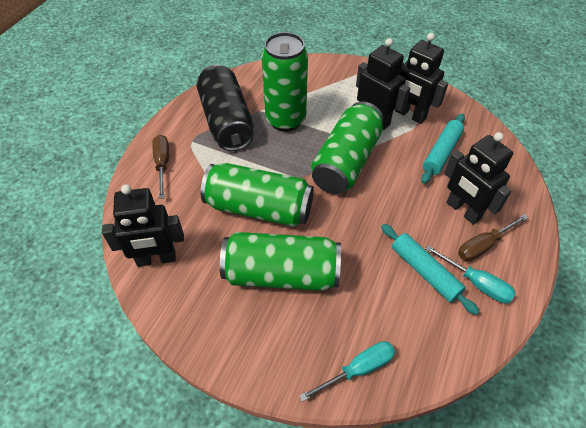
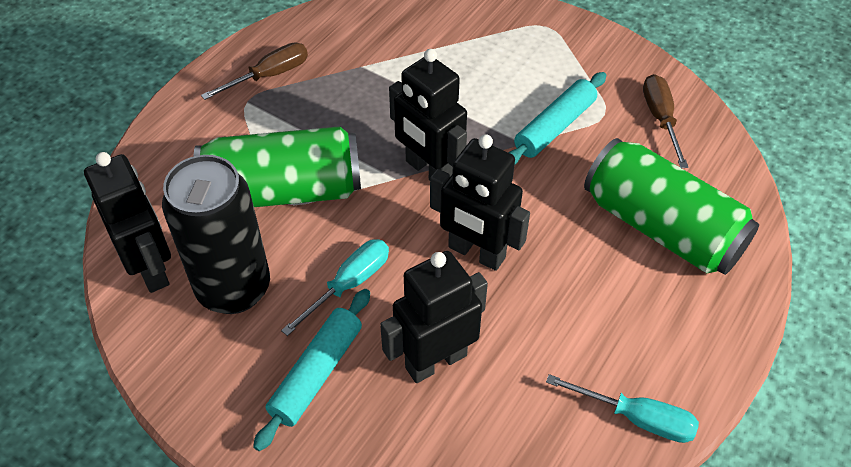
green can: 4 -> 2

